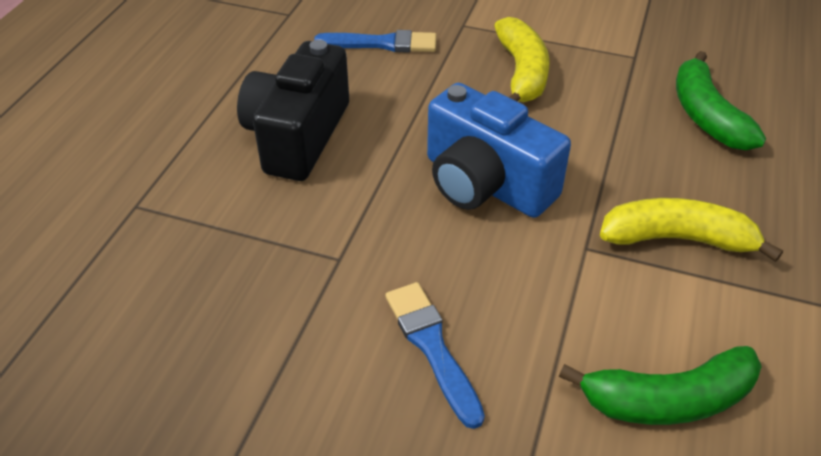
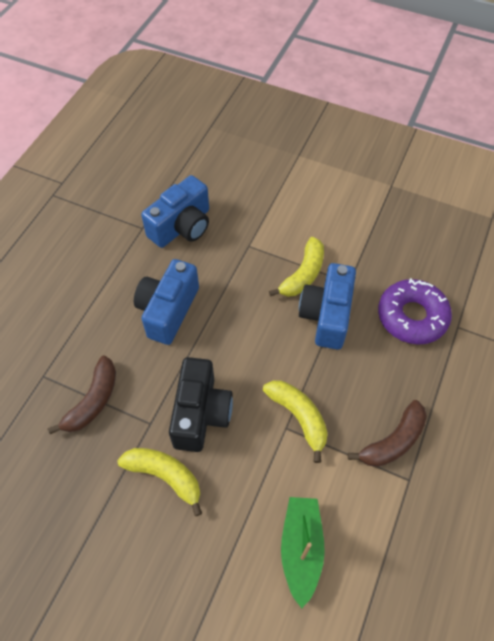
blue brush: 2 -> 0
blue camera: 1 -> 3
brown banana: 0 -> 2
green banana: 2 -> 0
green boat: 0 -> 1
purple donut: 0 -> 1
yellow banana: 2 -> 3

